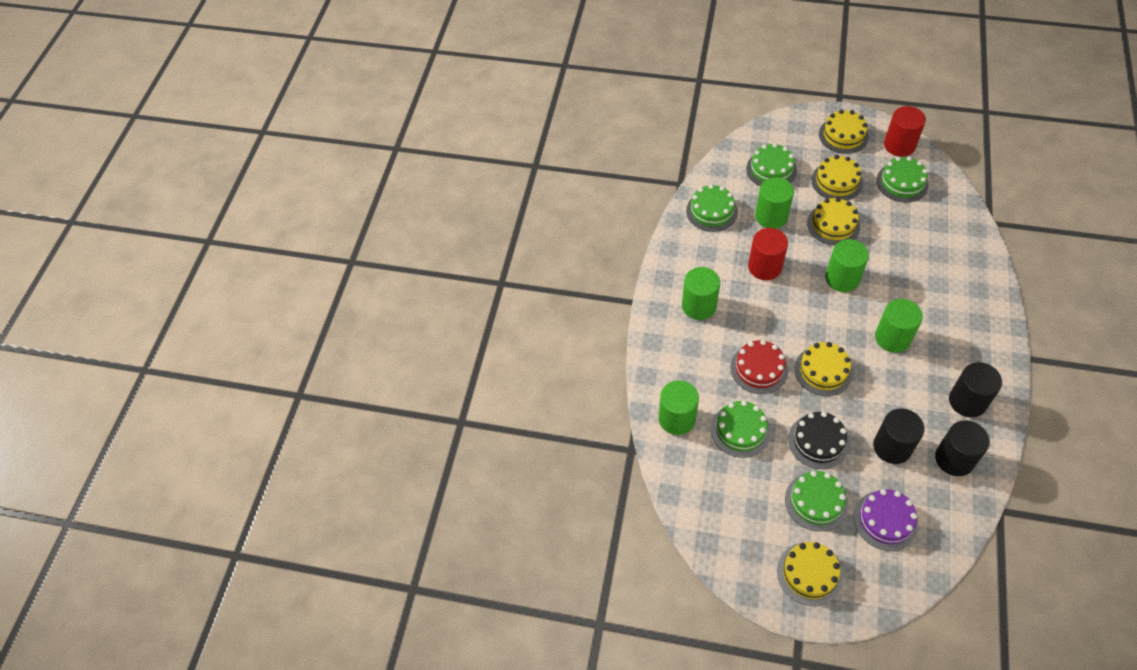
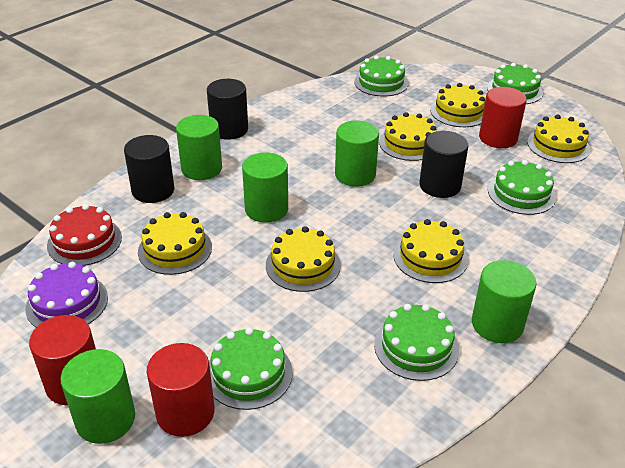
black cake: 1 -> 0
red cylinder: 2 -> 3
yellow cake: 5 -> 6

